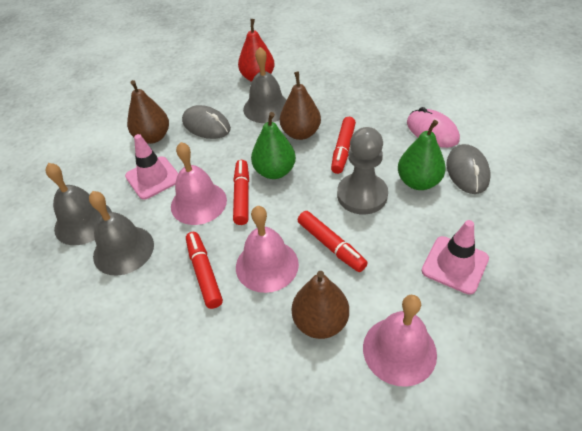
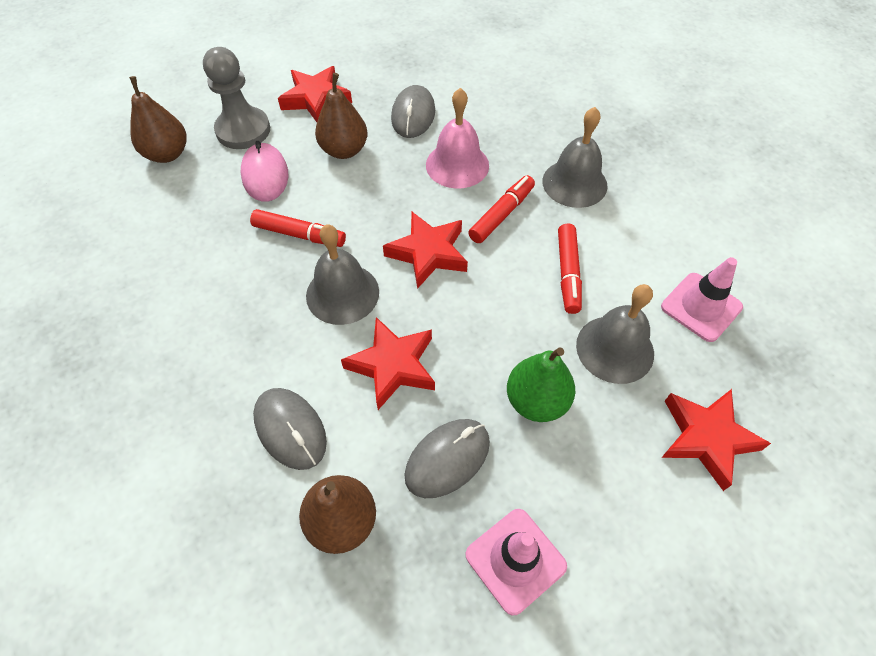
green pear: 2 -> 1
grey mouse: 2 -> 3
pink bell: 3 -> 1
red marker: 4 -> 3
red pear: 1 -> 0
red star: 0 -> 4

